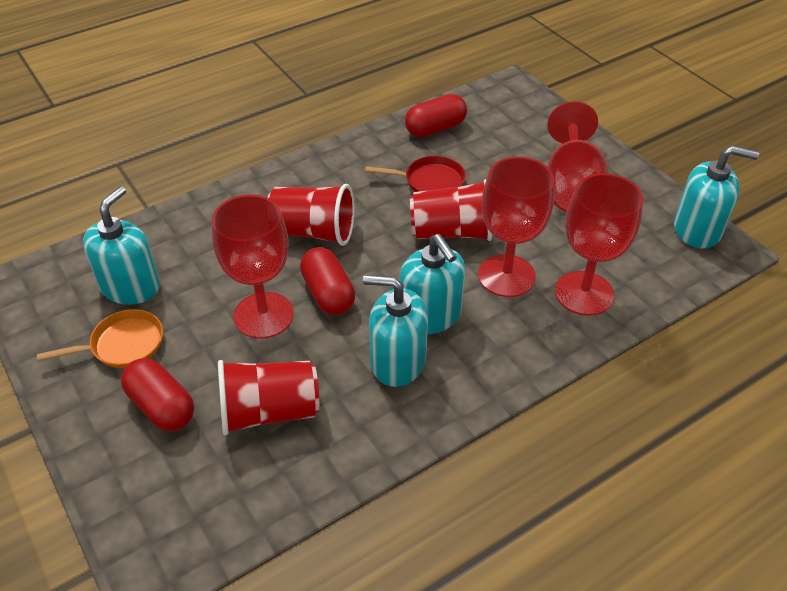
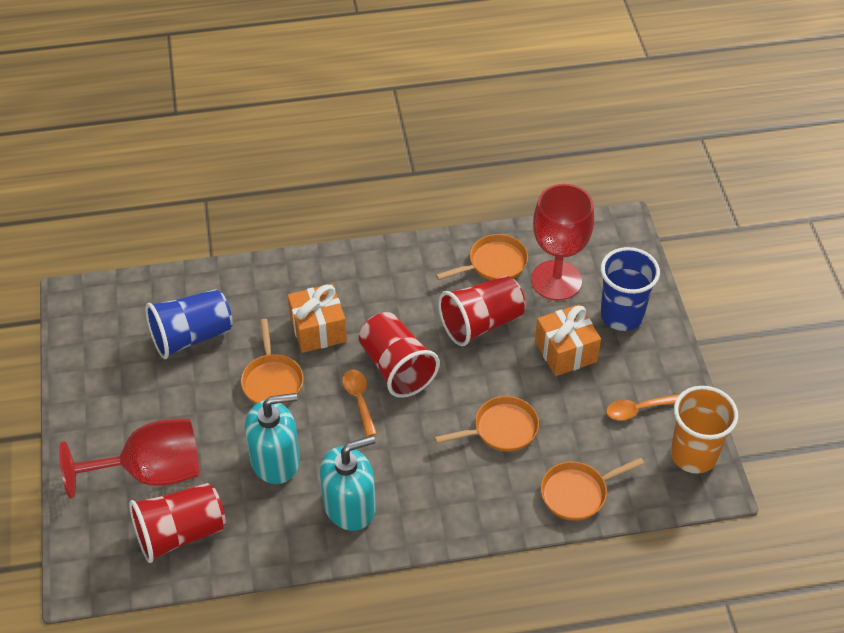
blue cup: 0 -> 2
orange cup: 0 -> 1
orange gift: 0 -> 2
orange pan: 1 -> 4
orange spoon: 0 -> 2
red capsule: 3 -> 0
red goblet: 4 -> 2
red pan: 1 -> 0
turquoise soap dispenser: 4 -> 2

